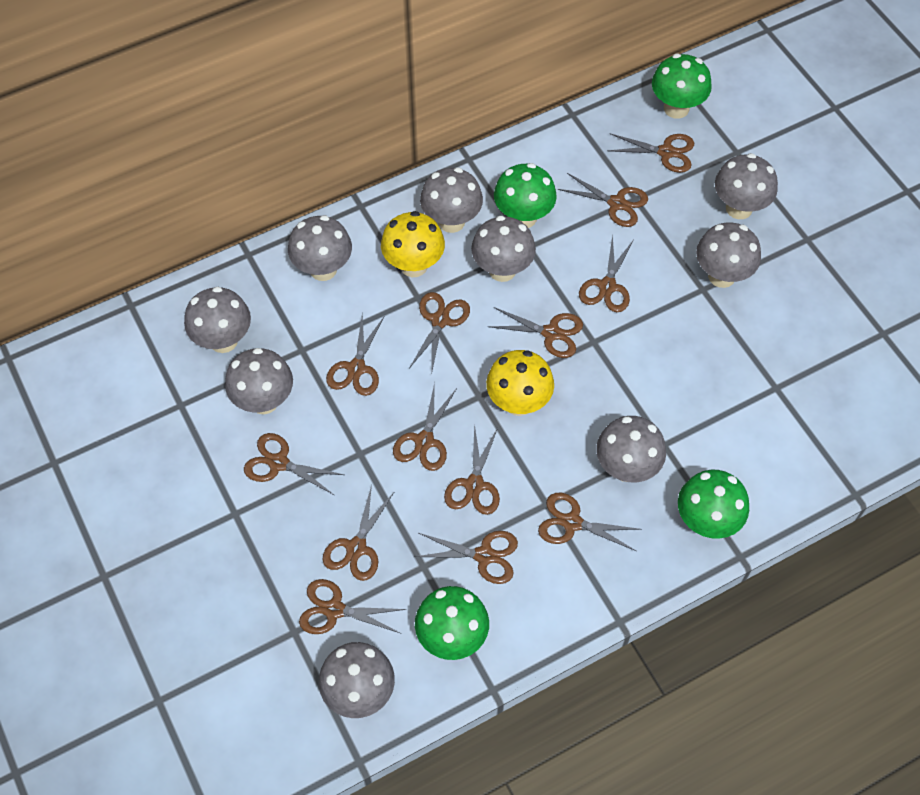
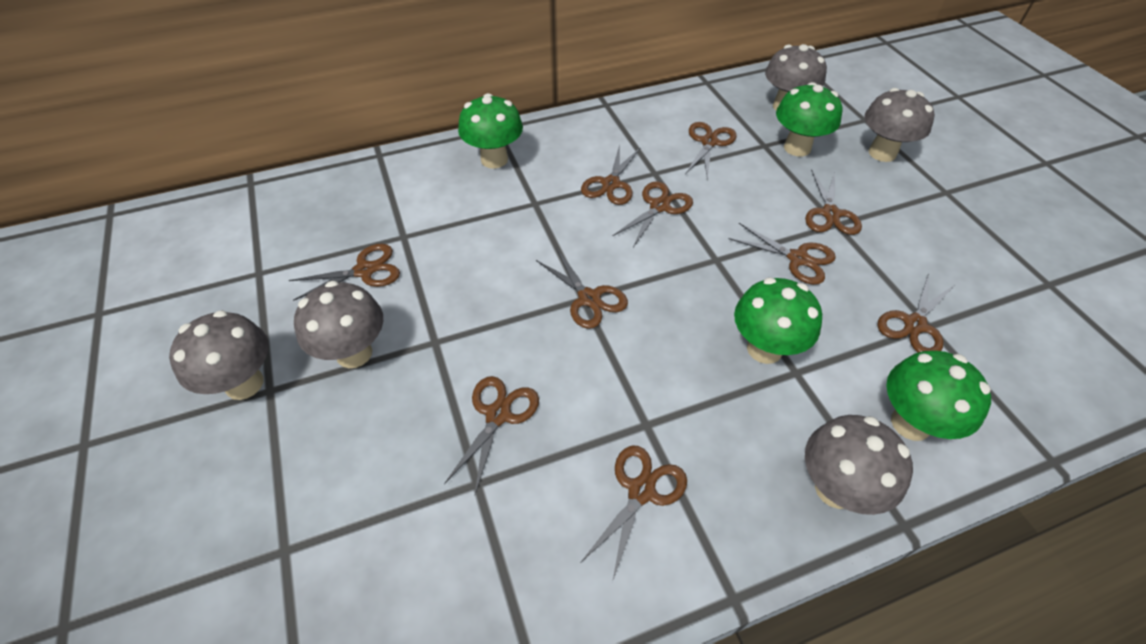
brown scissors: 13 -> 10
grey mushroom: 9 -> 5
yellow mushroom: 2 -> 0

